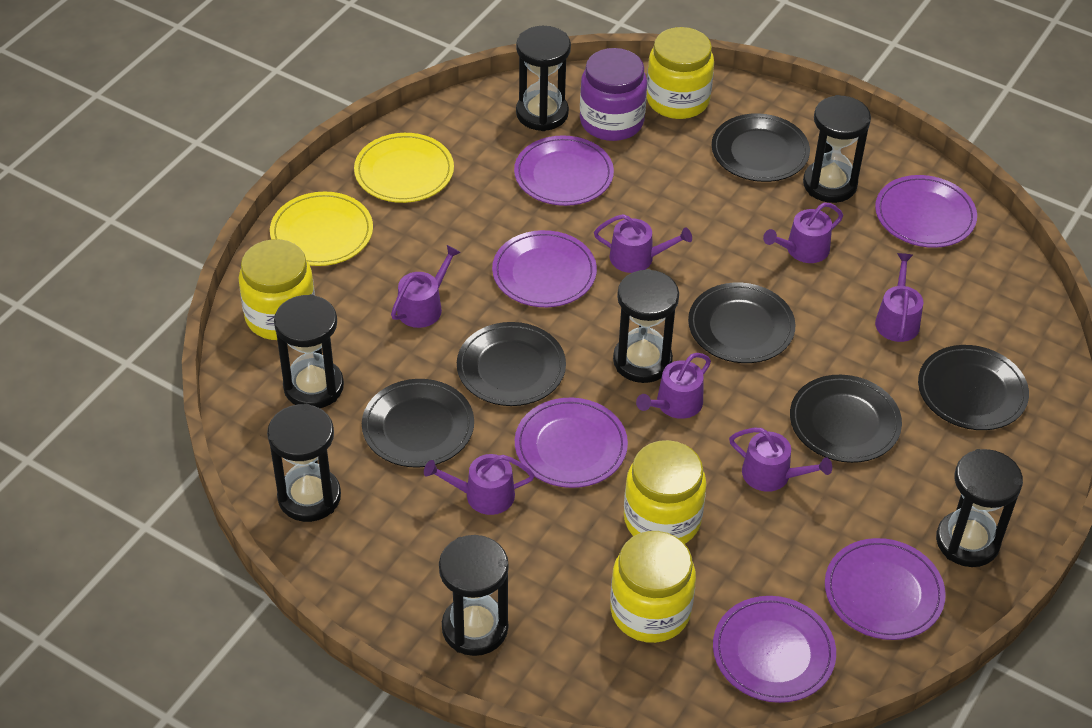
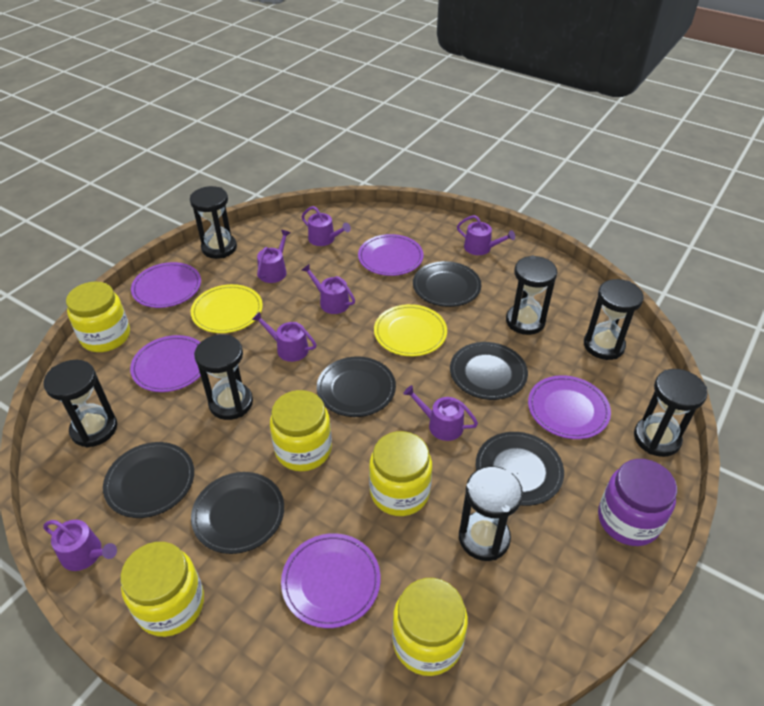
purple plate: 6 -> 5
yellow jar: 4 -> 5

